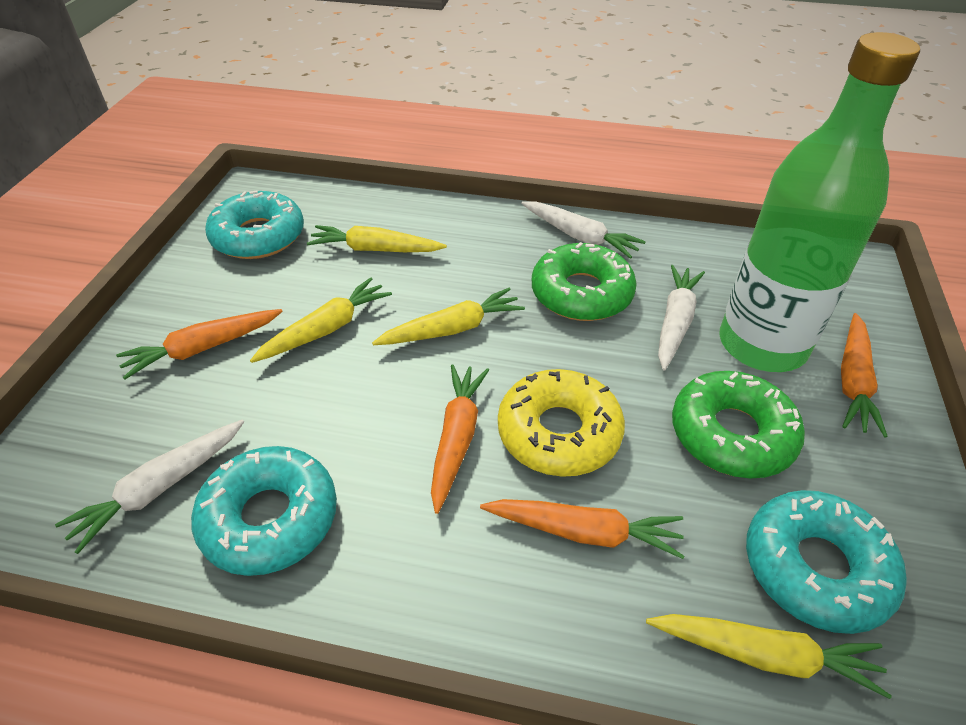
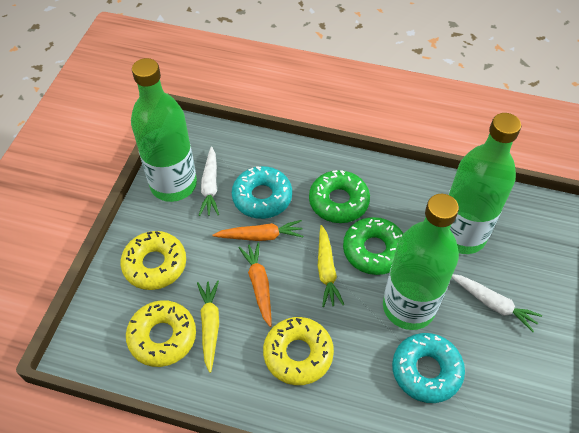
green bottle: 1 -> 3
orange carrot: 4 -> 2
turquoise donut: 3 -> 2
white carrot: 3 -> 2
yellow carrot: 4 -> 2
yellow donut: 1 -> 3

